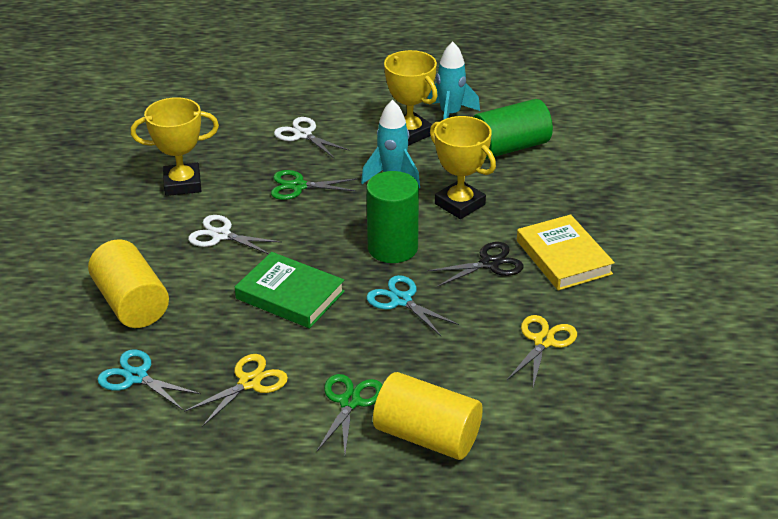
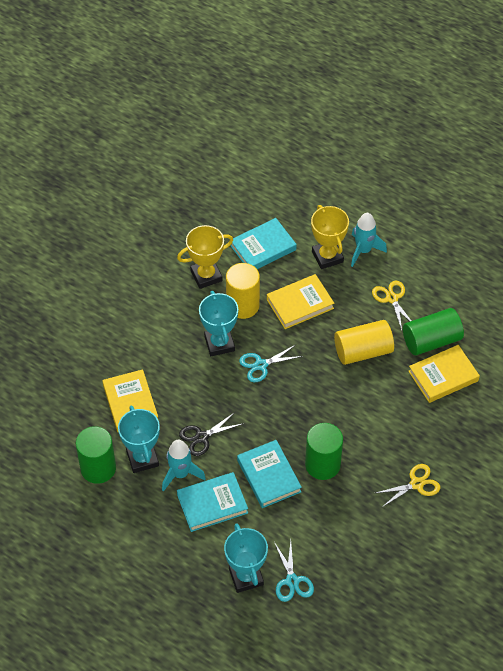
green book: 1 -> 0
green cylinder: 2 -> 3
green scissors: 2 -> 0
turquoise book: 0 -> 3
turquoise trophy: 0 -> 3
white scissors: 2 -> 0
yellow book: 1 -> 3
yellow trophy: 3 -> 2

